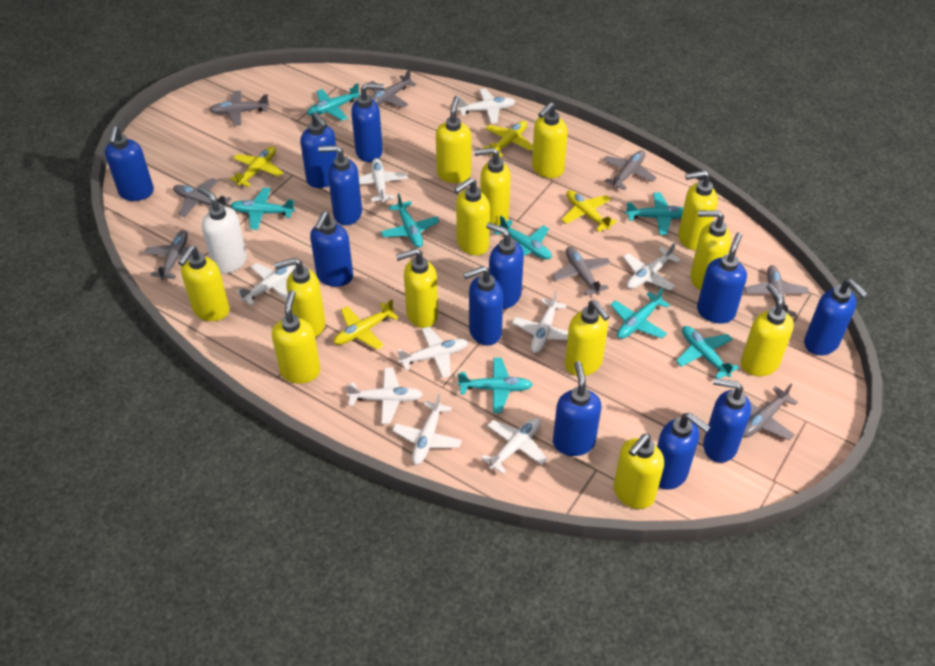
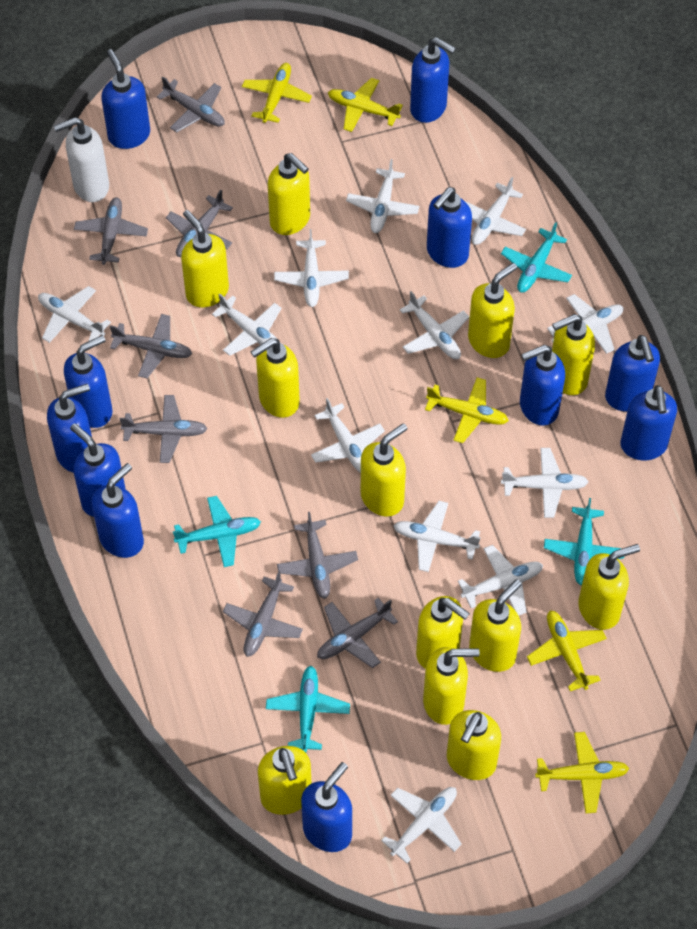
blue soap dispenser: 12 -> 11
turquoise plane: 8 -> 4
white plane: 9 -> 12
yellow plane: 4 -> 5
yellow soap dispenser: 13 -> 12

